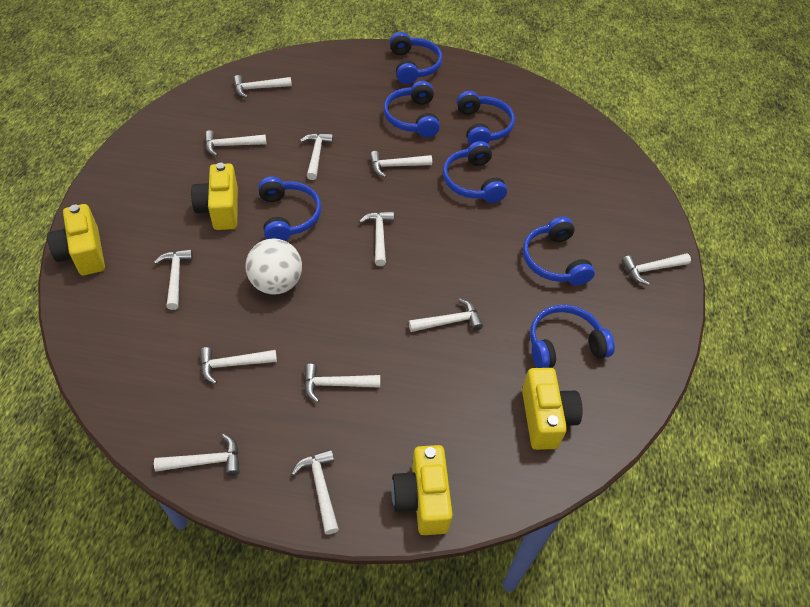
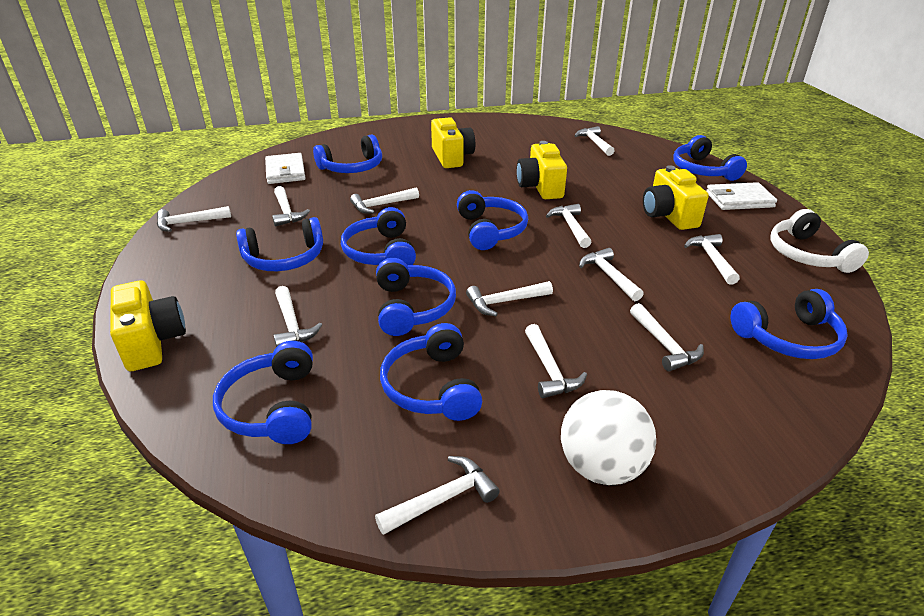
blue headphones: 7 -> 9
white headphones: 0 -> 1
white wallet: 0 -> 2

